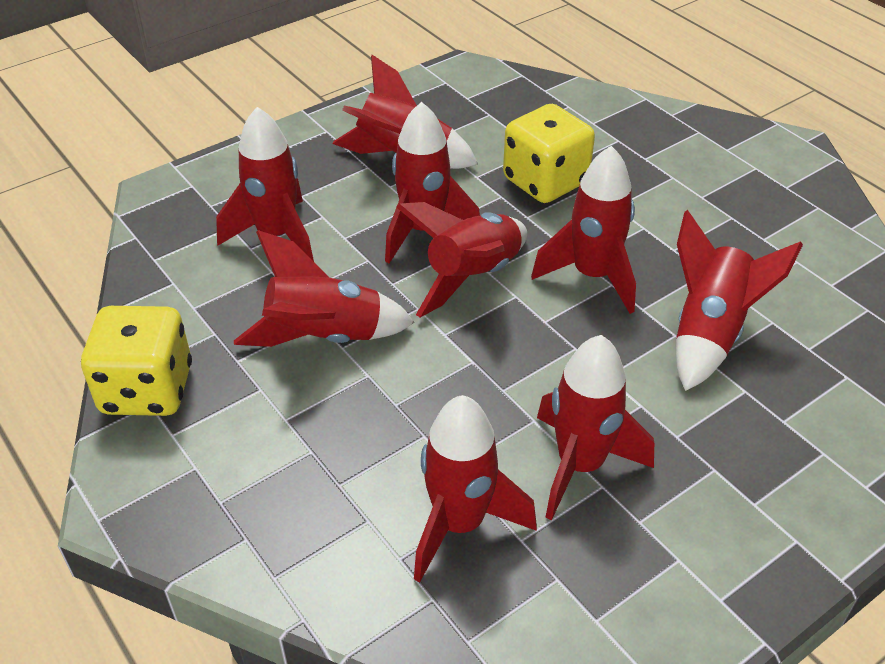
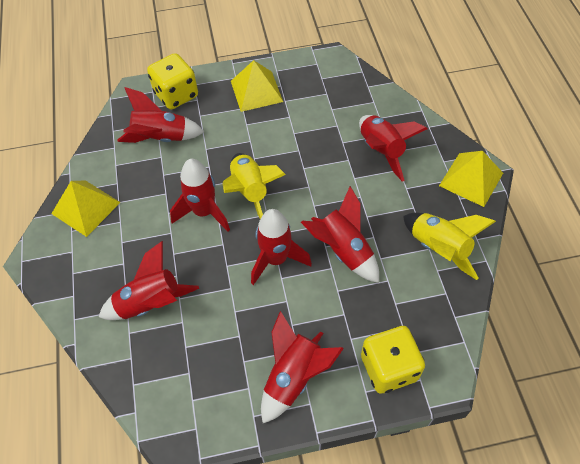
red rocket: 9 -> 7
yellow pyramid: 0 -> 3
yellow rocket: 0 -> 2

